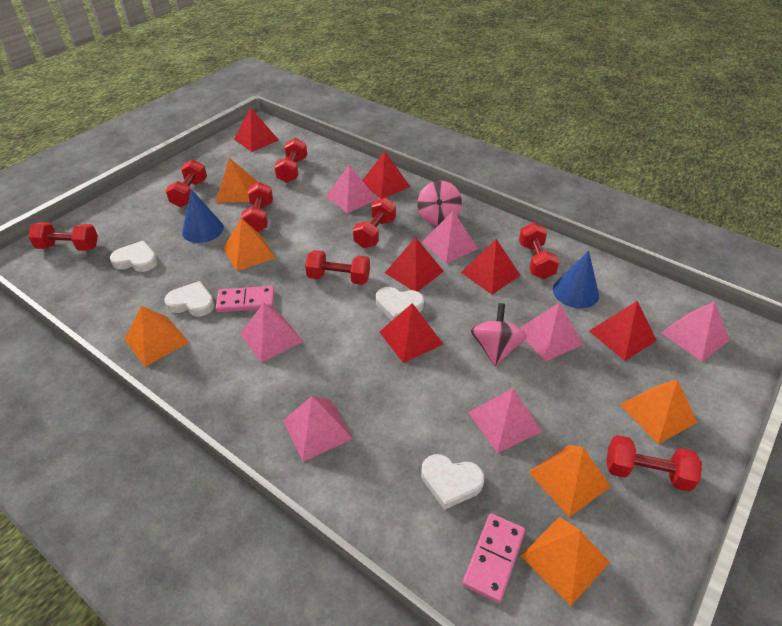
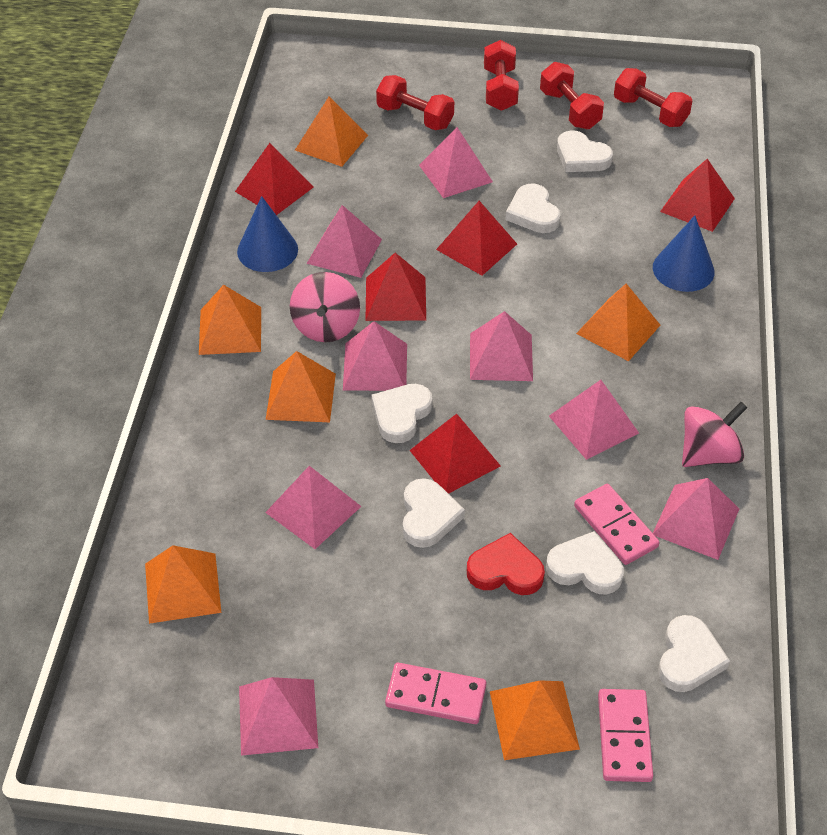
pink domino: 2 -> 3
pink pyramid: 7 -> 8
red dumbbell: 8 -> 4
red heart: 0 -> 1
red pyramid: 6 -> 5
white heart: 4 -> 6

